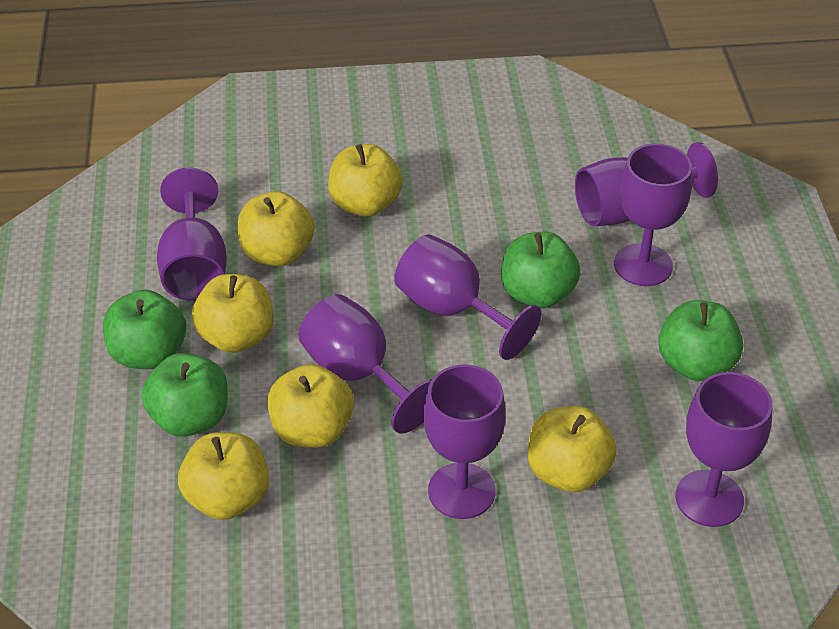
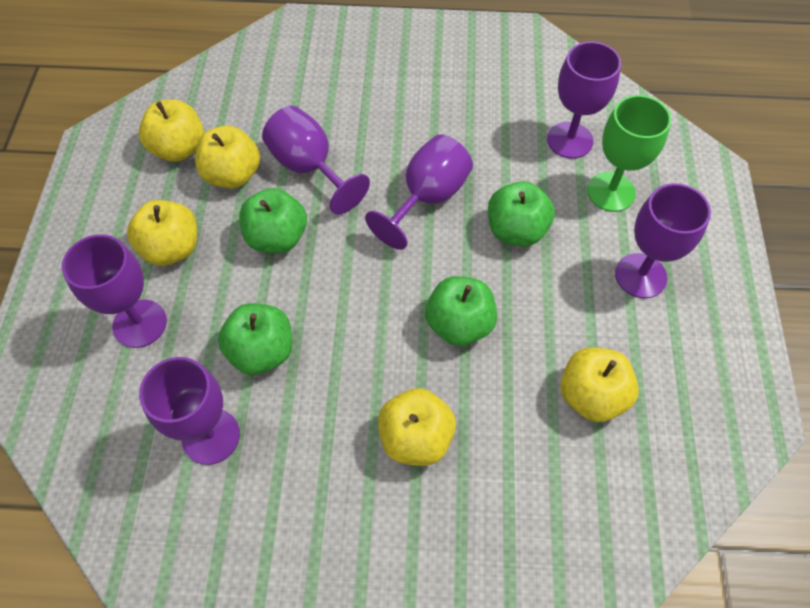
green goblet: 0 -> 1
purple goblet: 7 -> 6
yellow apple: 6 -> 5

